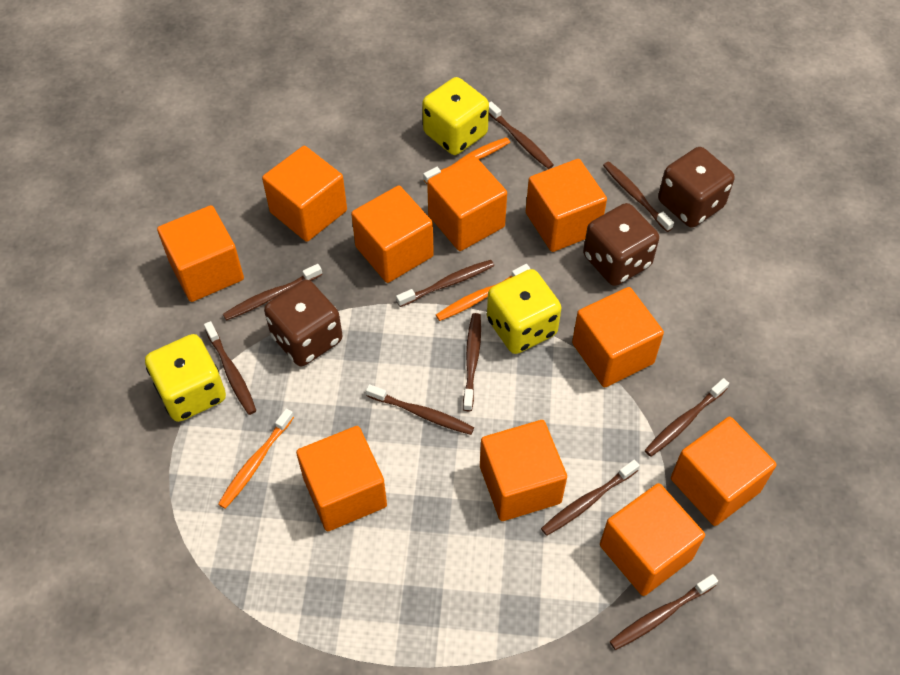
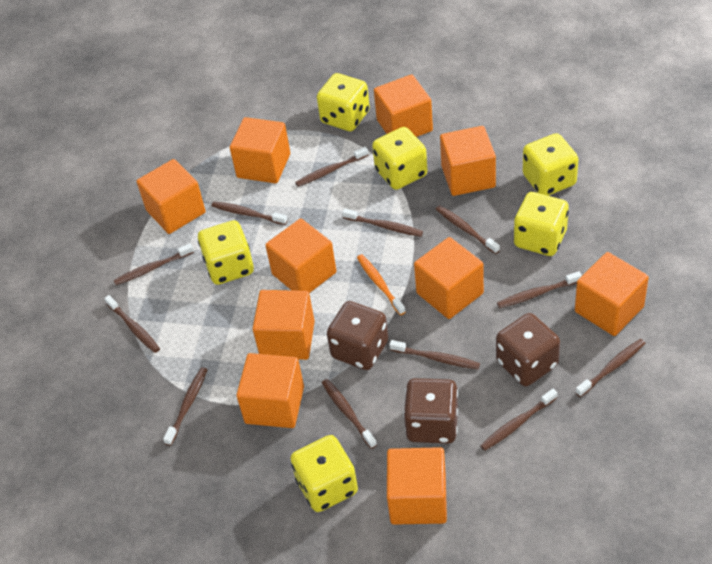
brown toothbrush: 10 -> 12
orange toothbrush: 3 -> 1
yellow dice: 3 -> 6

